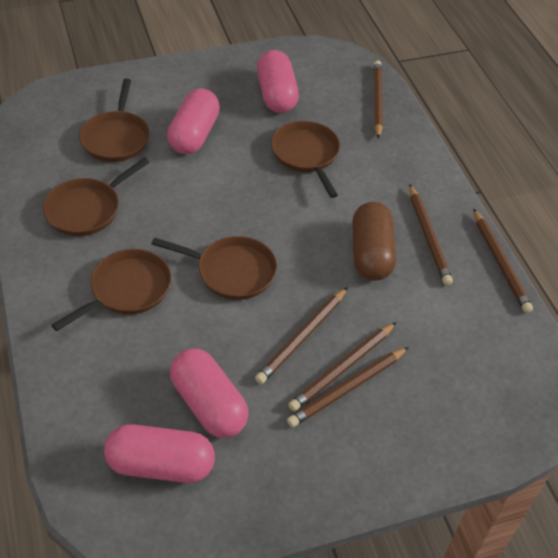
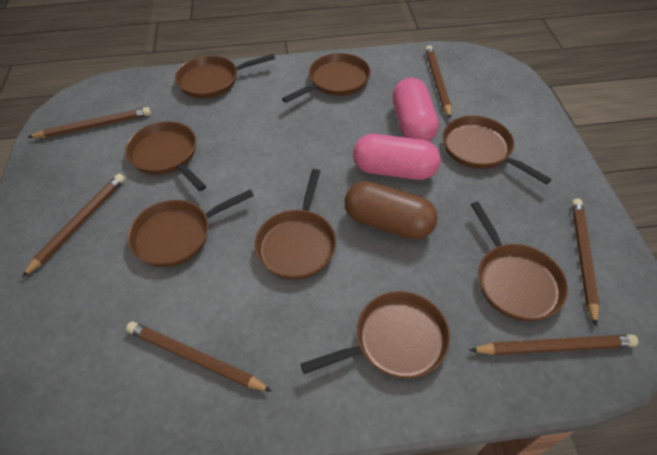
brown pan: 5 -> 8
pink capsule: 4 -> 2

